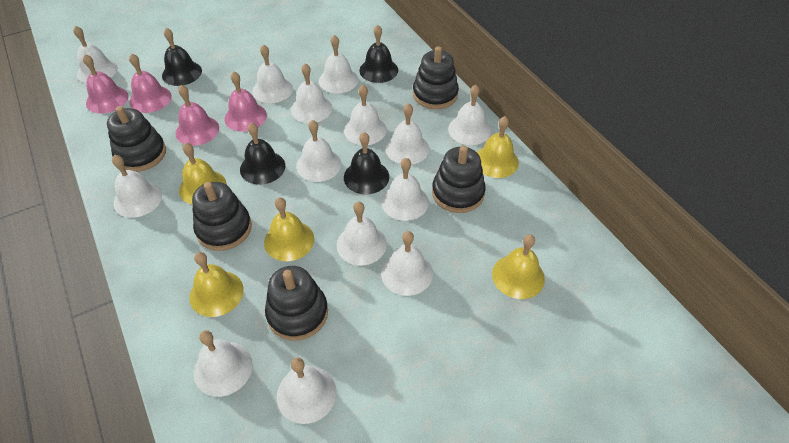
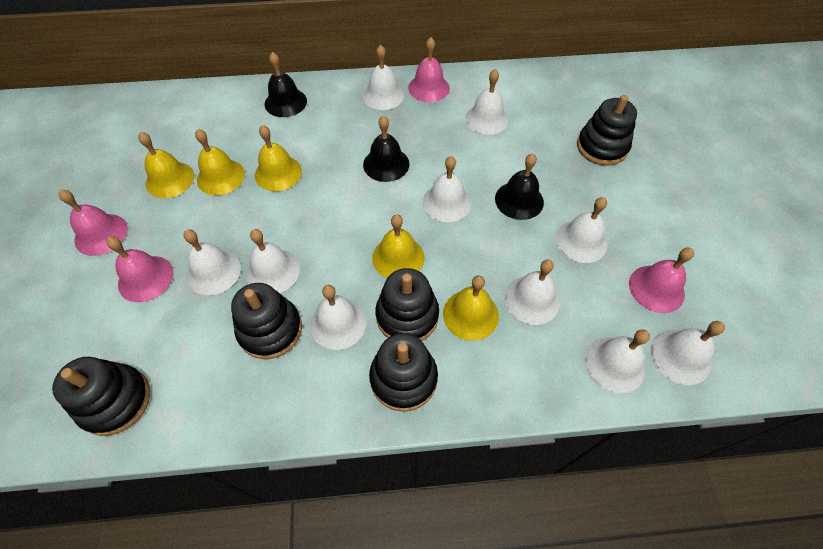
black bell: 4 -> 3
white bell: 14 -> 10

